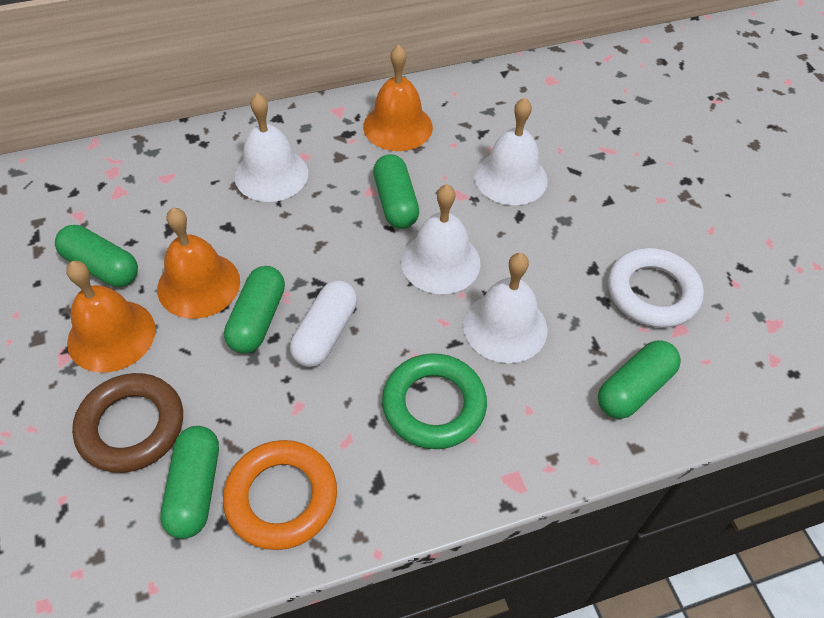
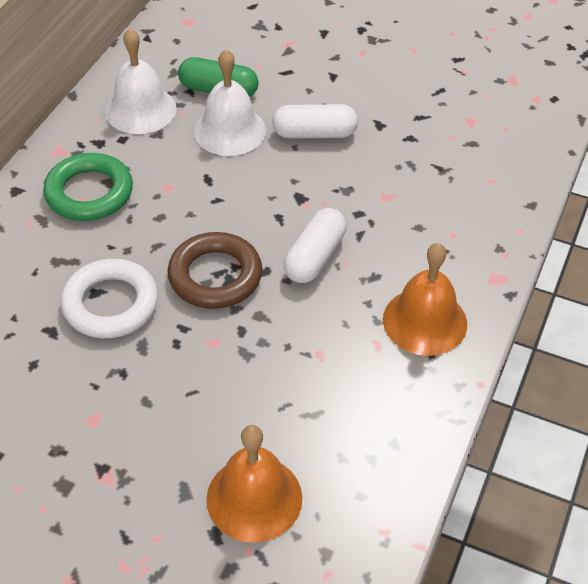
green capsule: 5 -> 1
orange bell: 3 -> 2
orange ring: 1 -> 0
white bell: 4 -> 2
white capsule: 1 -> 2

